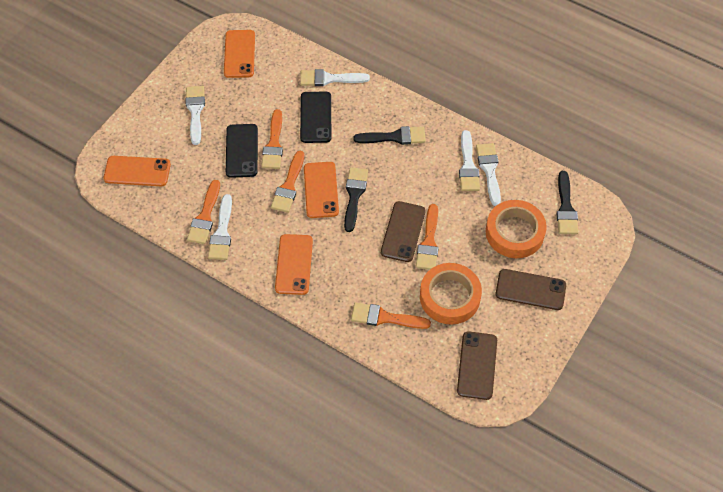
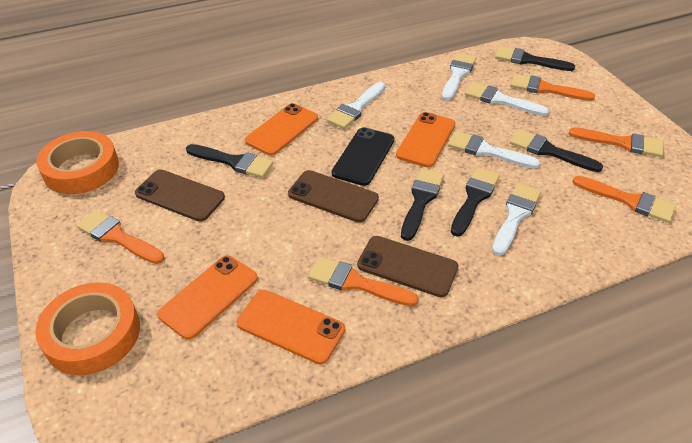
black brush: 3 -> 5
black phone: 2 -> 1

